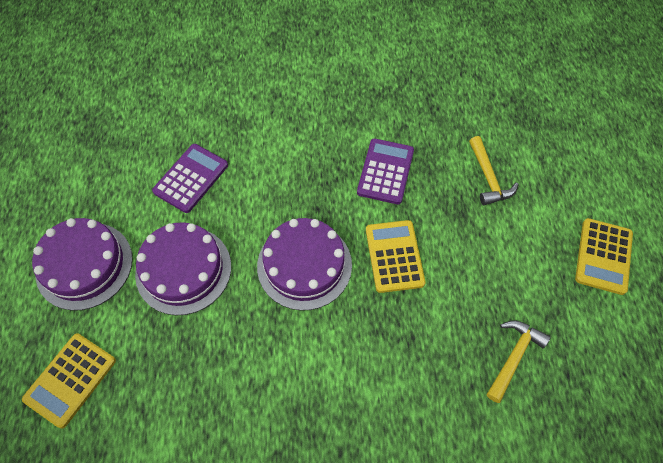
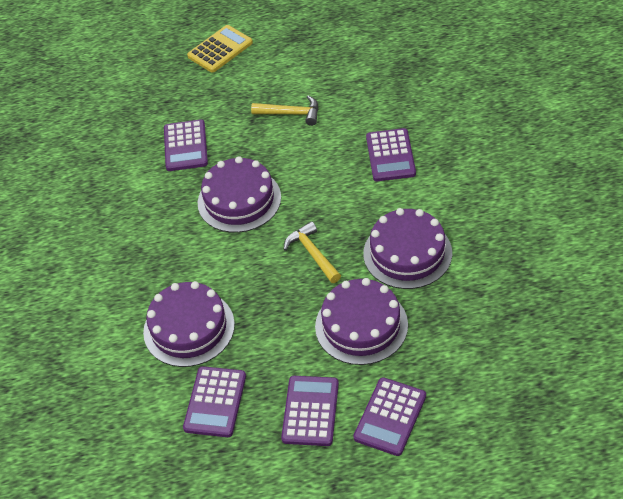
purple cake: 3 -> 4
purple calculator: 2 -> 5
yellow calculator: 3 -> 1

